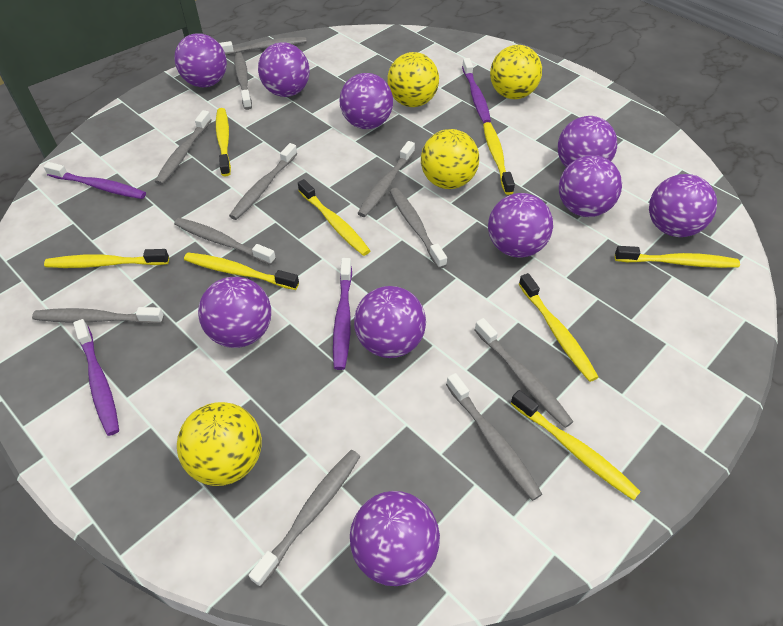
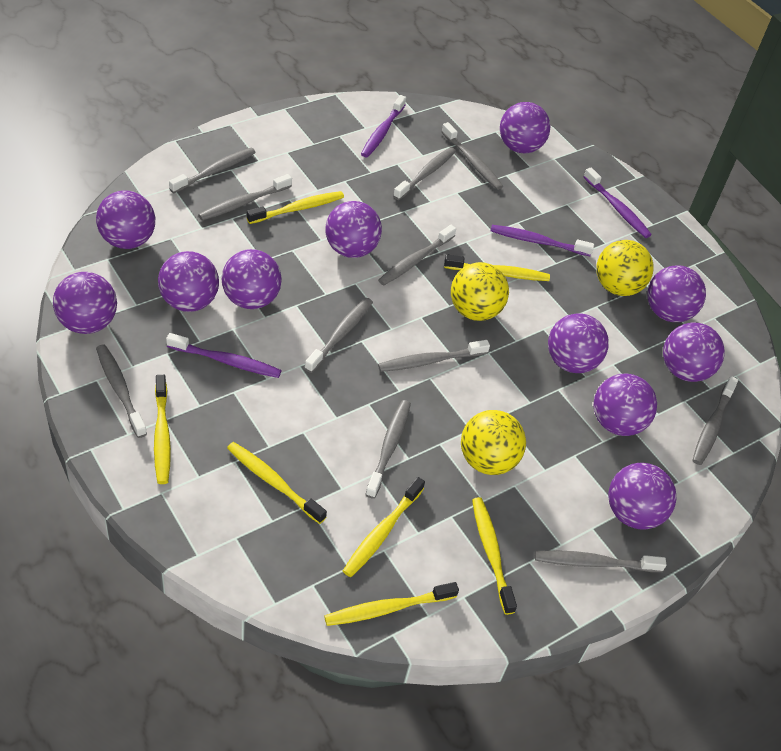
purple ball: 10 -> 11
yellow ball: 4 -> 3
yellow toothbrush: 8 -> 7

